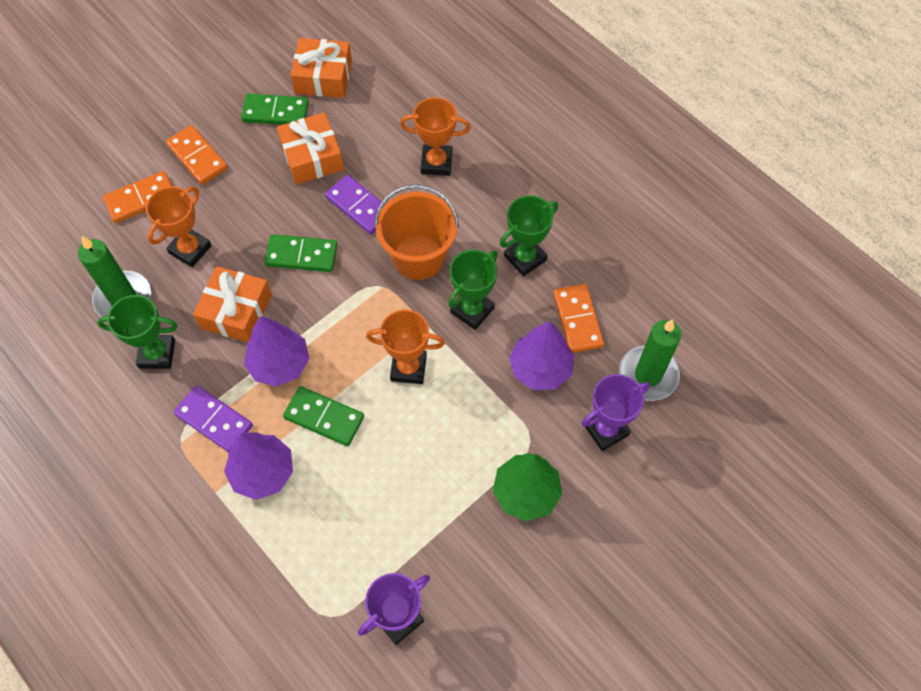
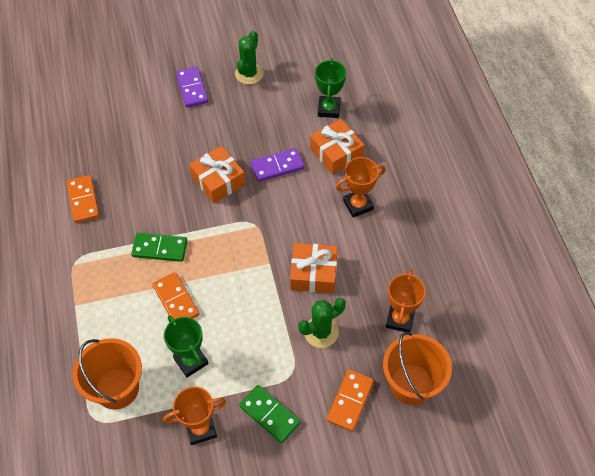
green cactus: 0 -> 2
green candle: 2 -> 0
green domino: 3 -> 2
green tree: 1 -> 0
green trophy: 3 -> 2
orange bucket: 1 -> 2
purple tree: 3 -> 0
purple trophy: 2 -> 0

